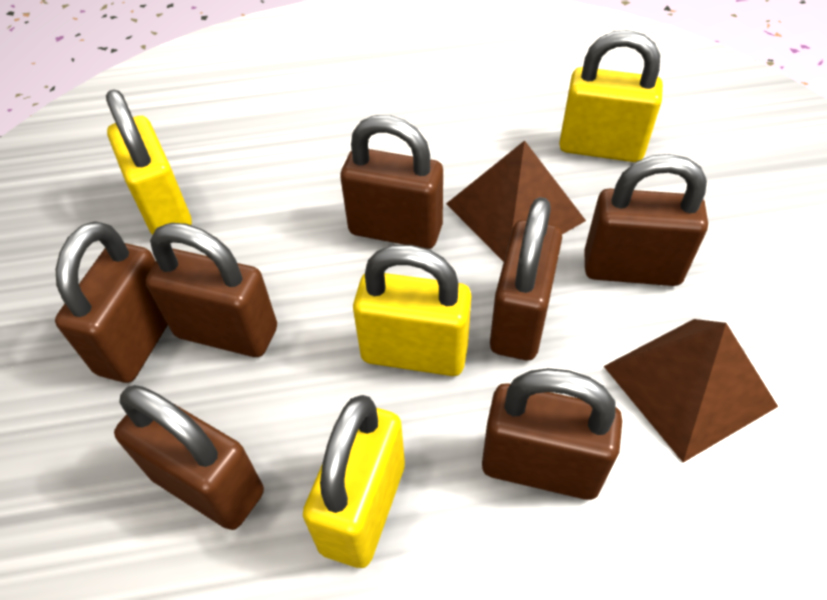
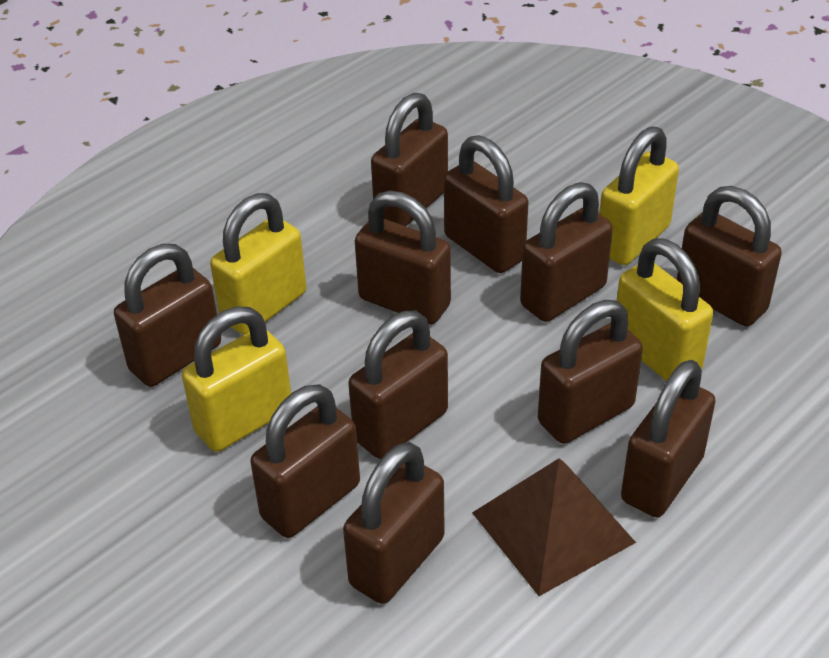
brown padlock: 7 -> 11
brown pyramid: 2 -> 1

